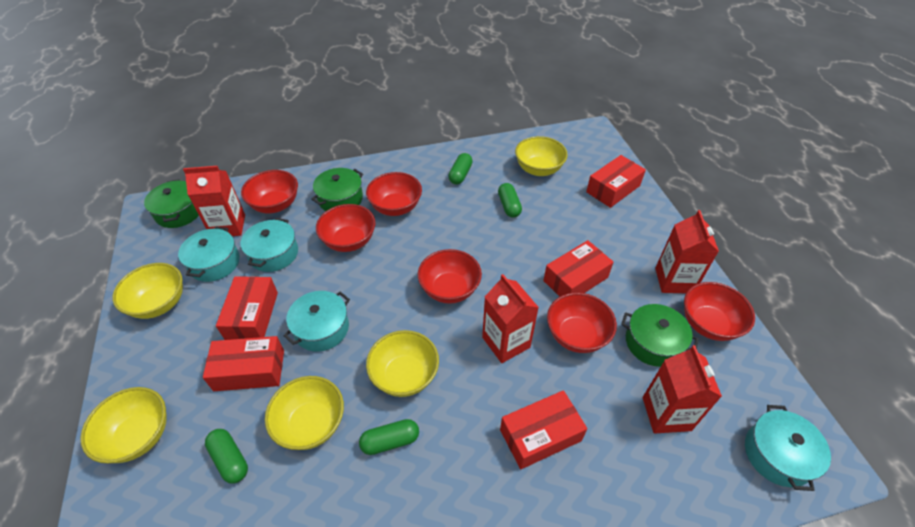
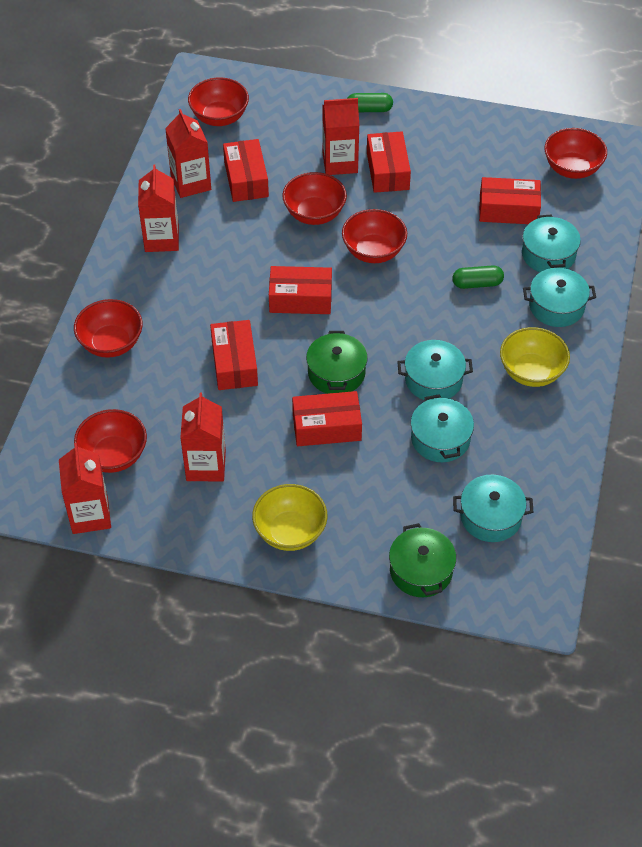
green capsule: 4 -> 2
green pot: 3 -> 2
red box: 5 -> 6
red carton: 4 -> 5
turquoise pot: 4 -> 5
yellow bowl: 5 -> 2

